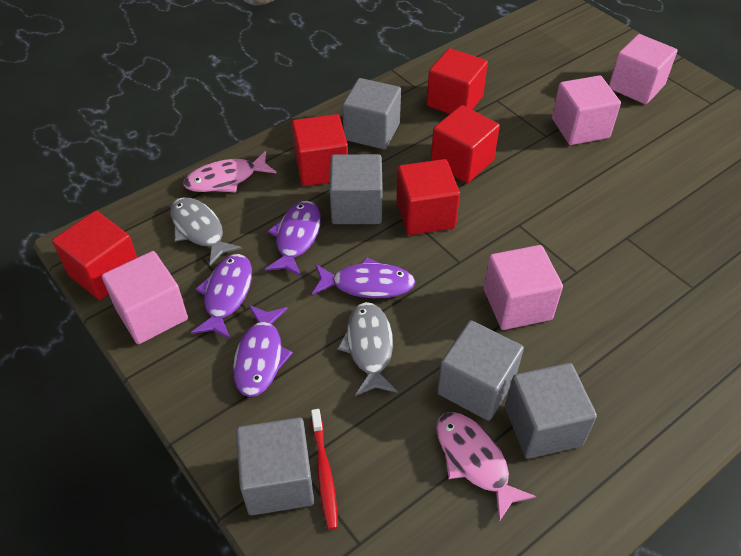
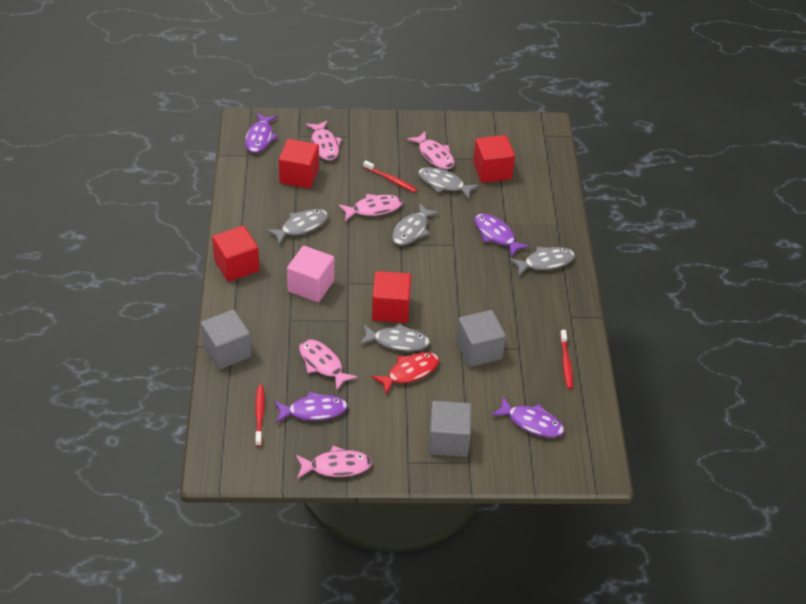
grey cube: 5 -> 3
grey fish: 2 -> 5
pink cube: 4 -> 1
pink fish: 2 -> 5
red cube: 5 -> 4
red fish: 0 -> 1
red toothbrush: 1 -> 3

